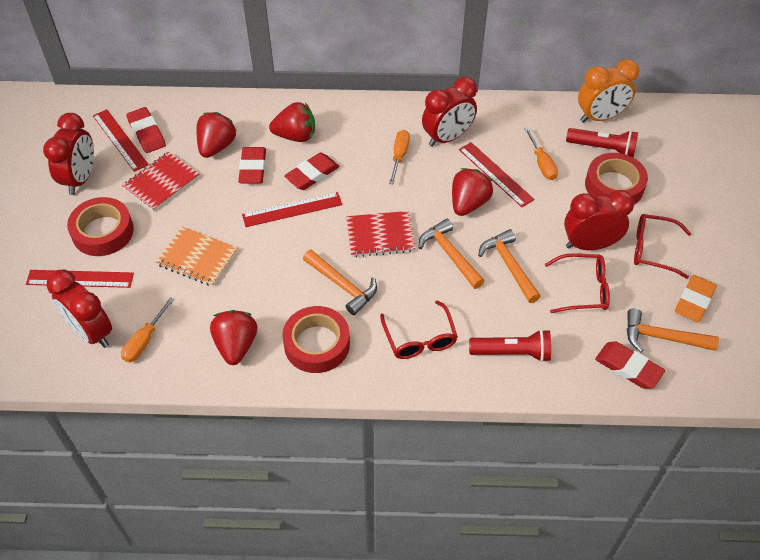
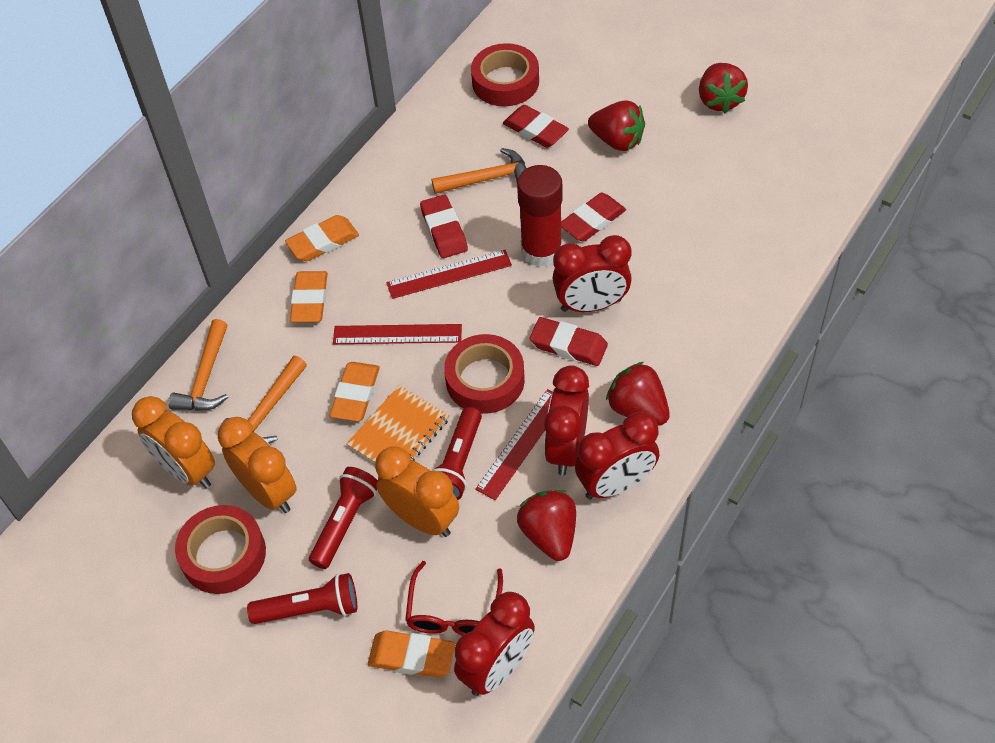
orange clock: 1 -> 3
orange eraser: 1 -> 4
orange hammer: 4 -> 3
orange screwdriver: 3 -> 0
red flashlight: 2 -> 3
red glasses: 3 -> 1
red glue stick: 0 -> 1
red notebook: 2 -> 0
red ruler: 4 -> 3

